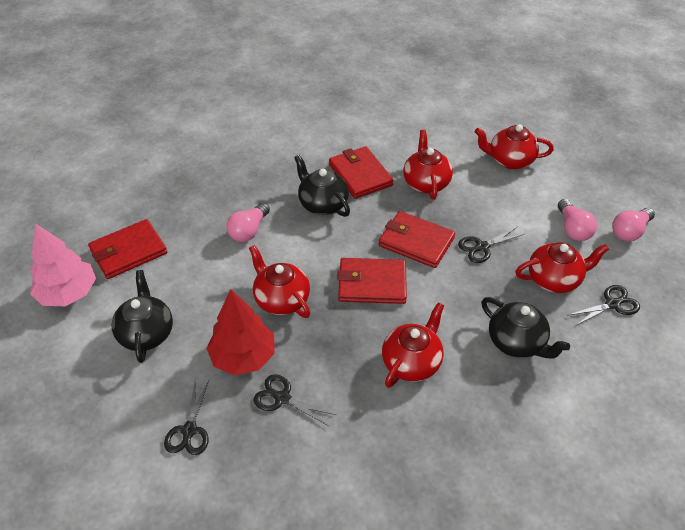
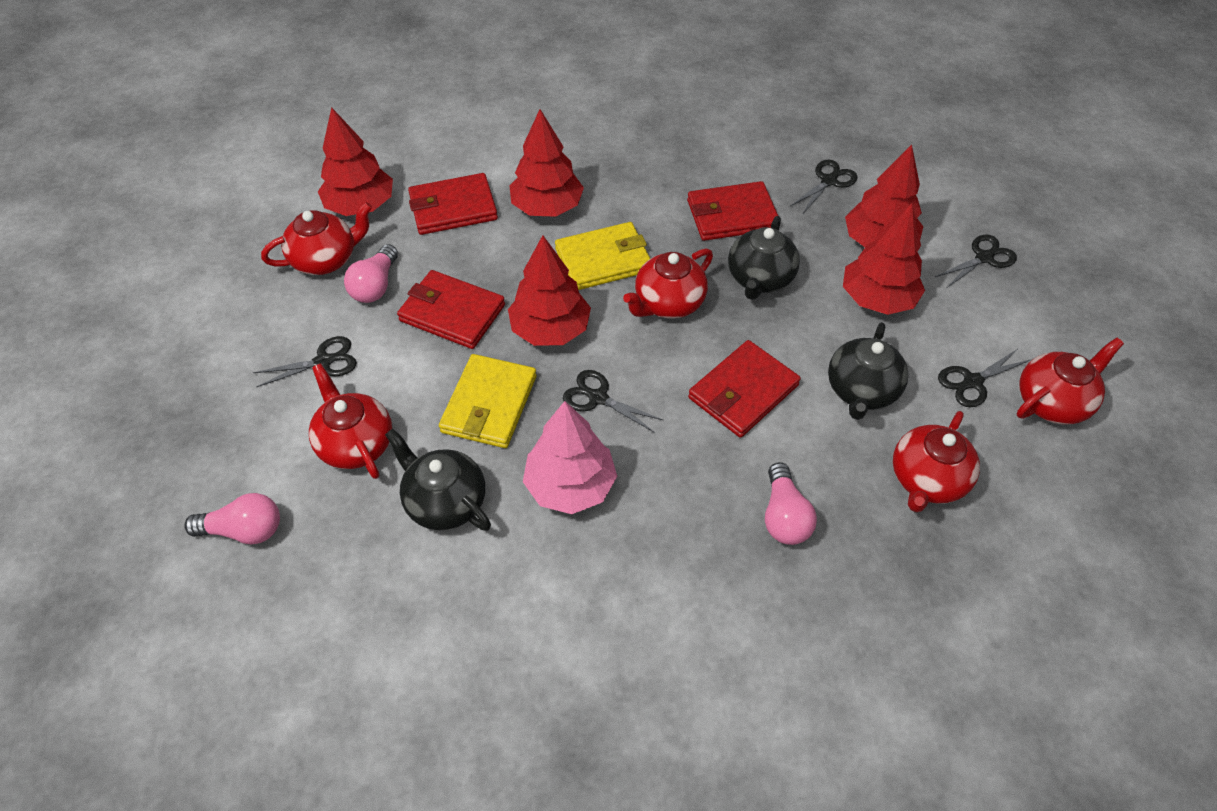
black scissors: 4 -> 5
red tree: 1 -> 5
yellow wallet: 0 -> 2

